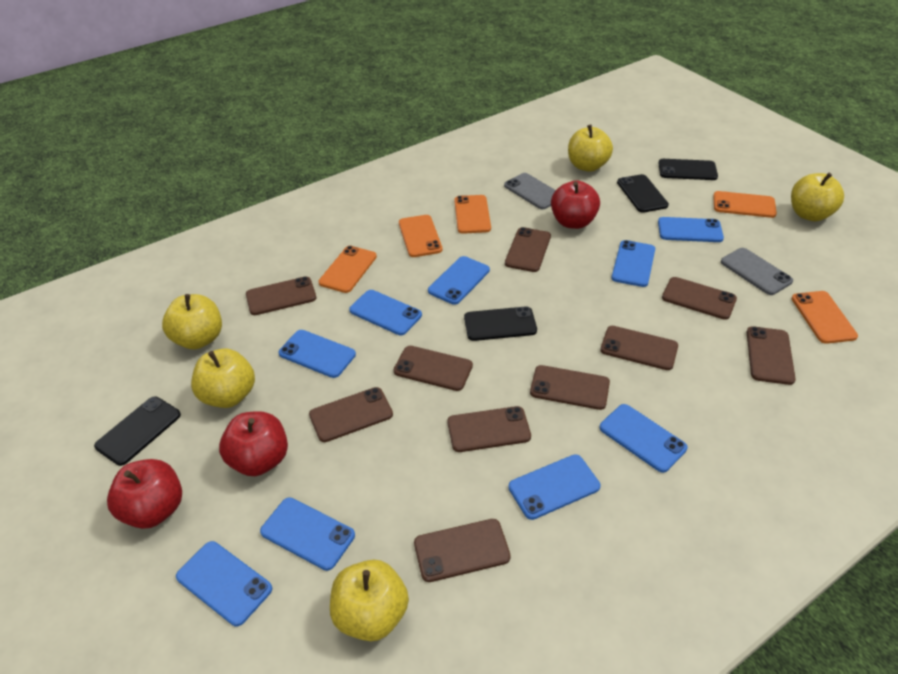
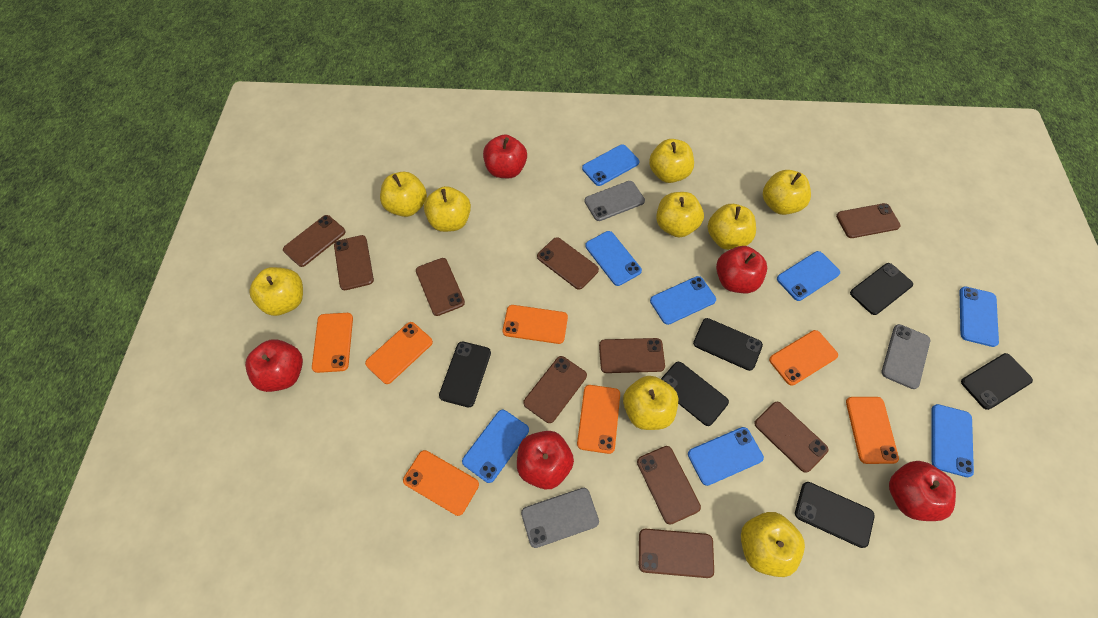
black phone: 4 -> 6
blue phone: 9 -> 8
grey phone: 2 -> 3
orange phone: 5 -> 7
red apple: 3 -> 5
yellow apple: 5 -> 9

